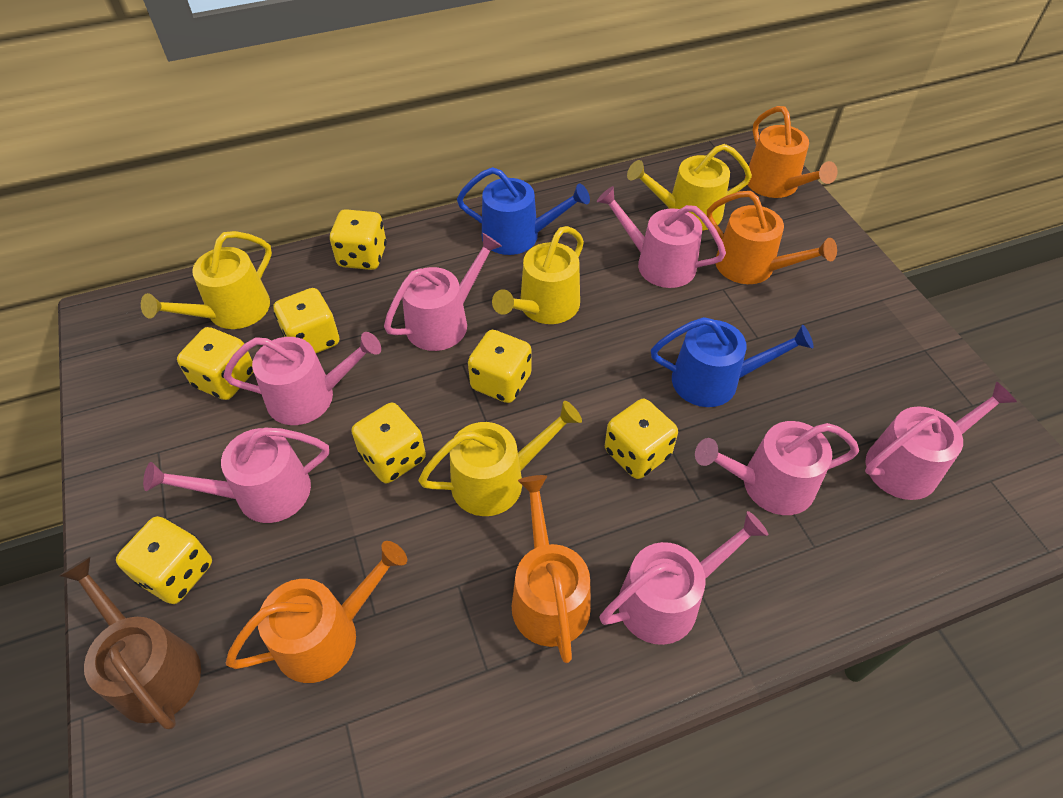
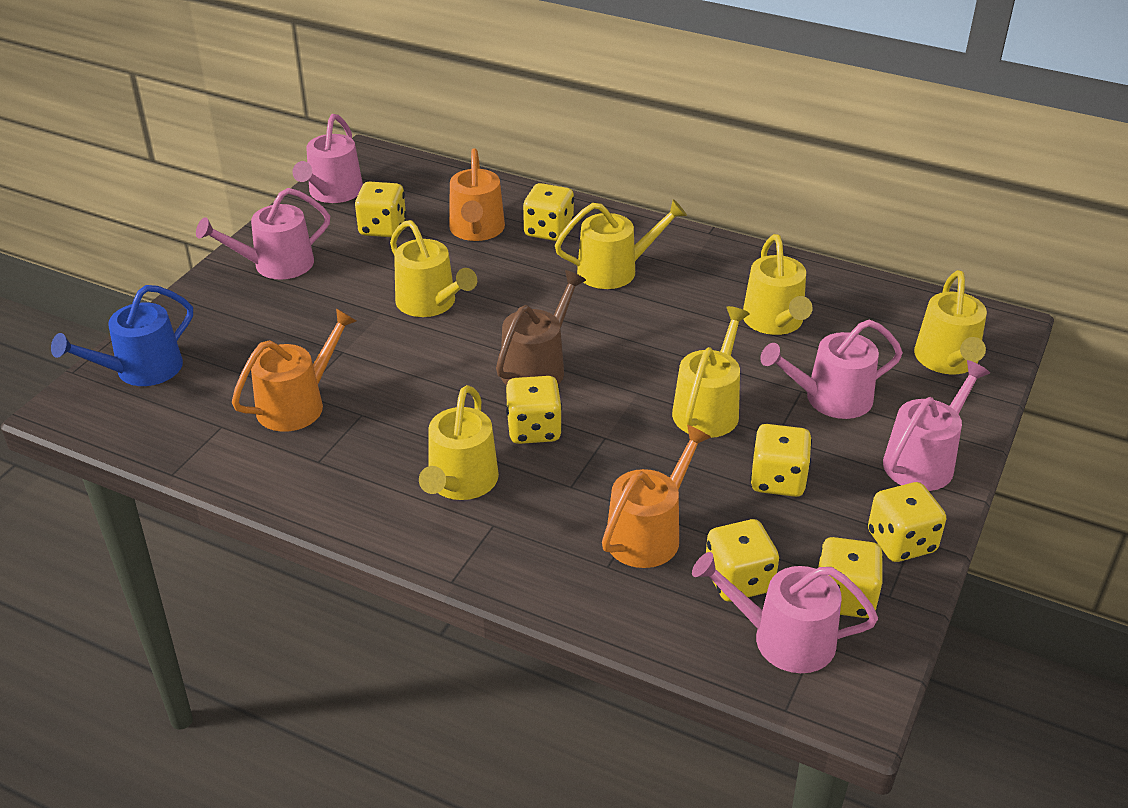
blue watering can: 2 -> 1
orange watering can: 4 -> 3
pink watering can: 7 -> 5
yellow watering can: 4 -> 6

